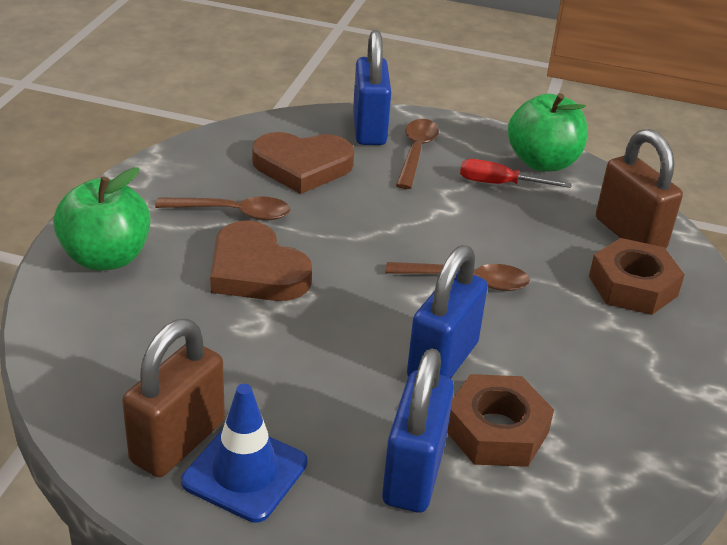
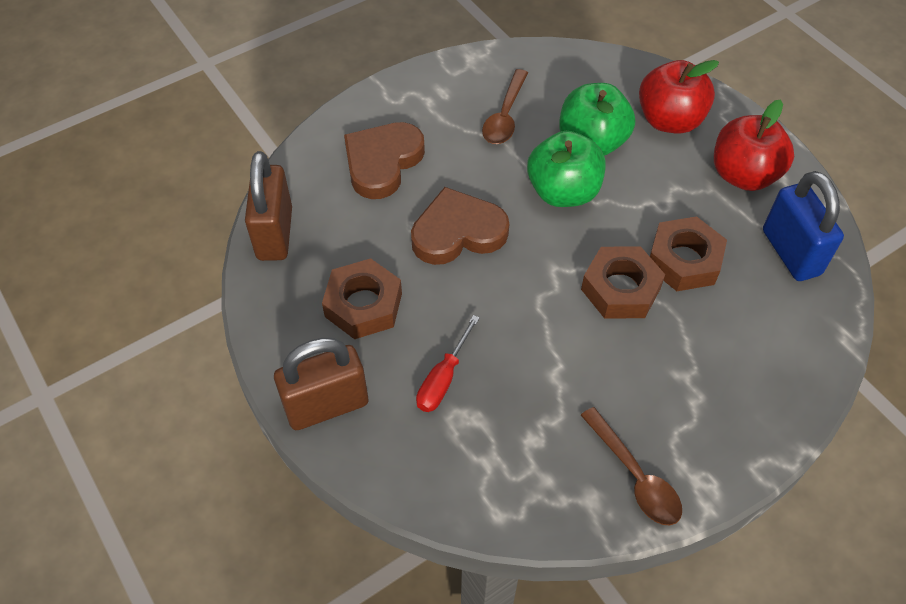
blue padlock: 3 -> 1
blue traffic cone: 1 -> 0
brown nut: 2 -> 3
brown spoon: 3 -> 2
red apple: 0 -> 2

